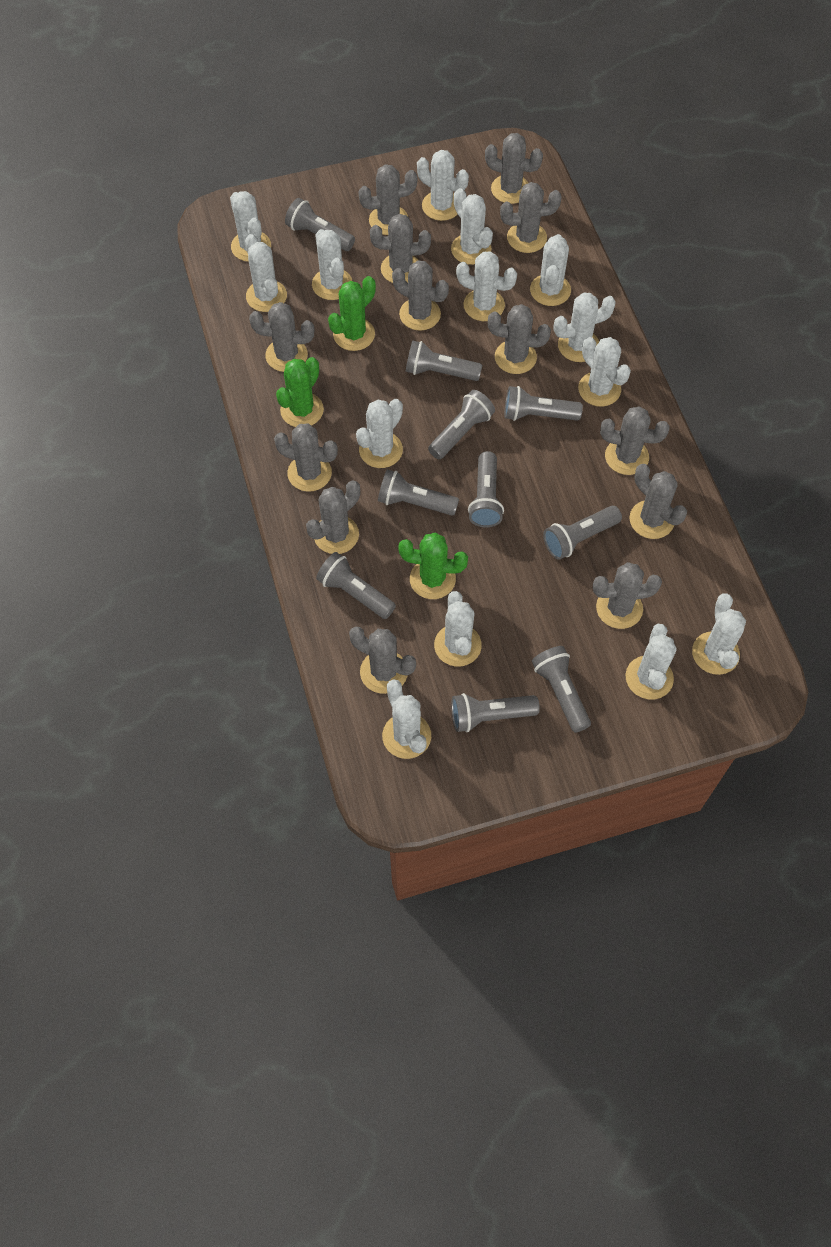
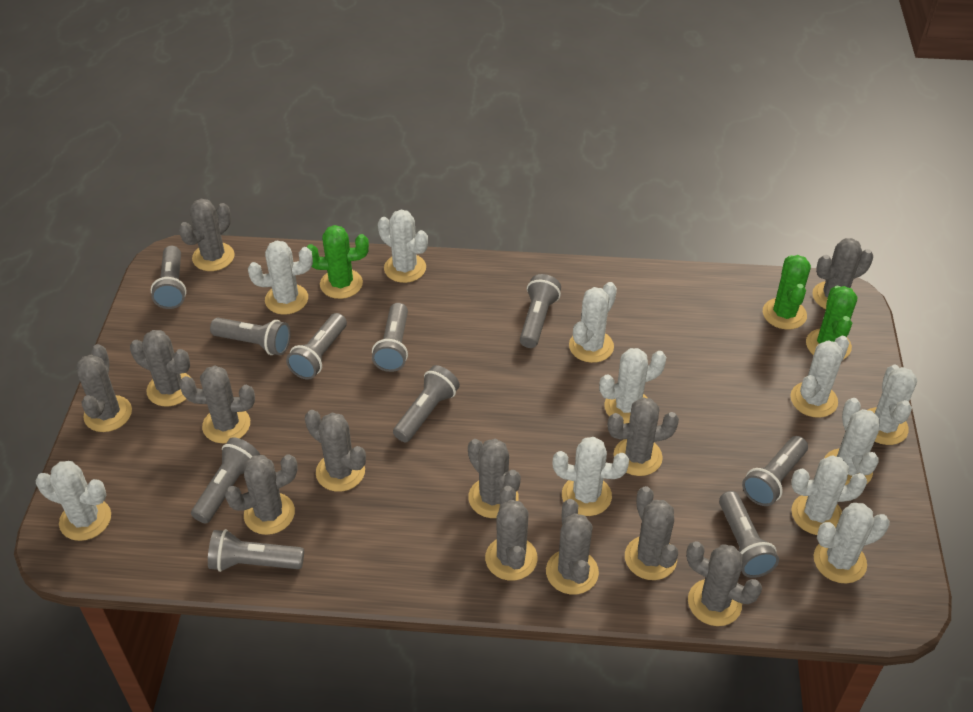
white cactus: 14 -> 11

